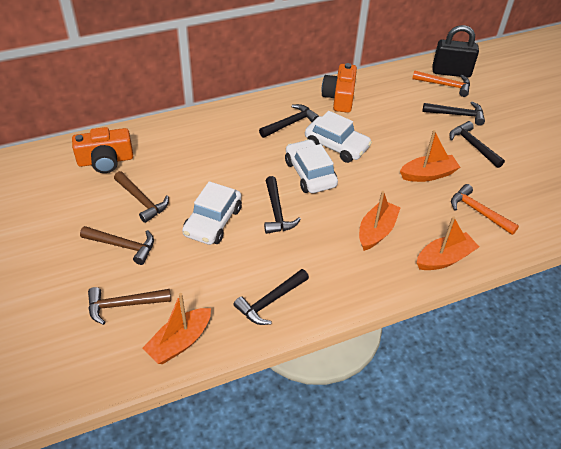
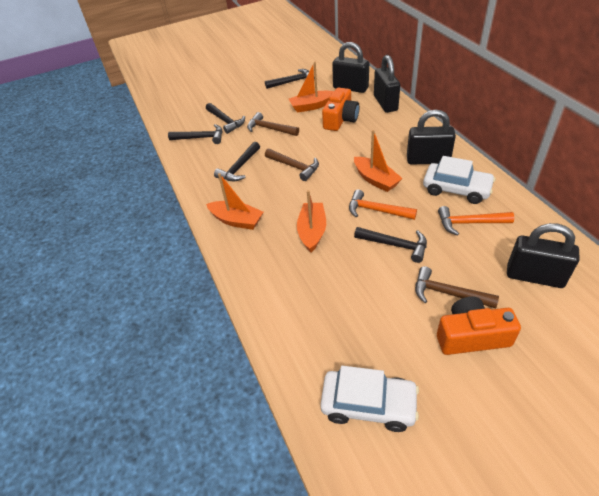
black padlock: 1 -> 4
white car: 3 -> 2

